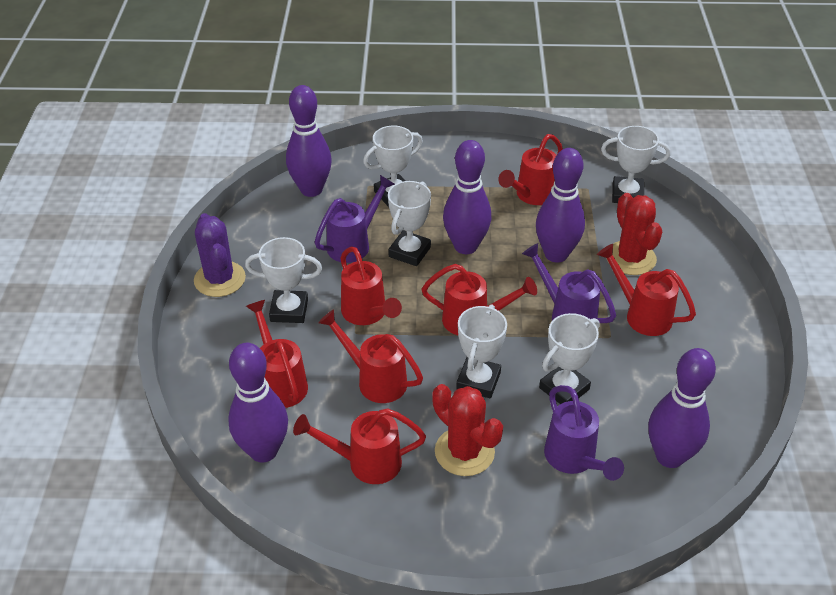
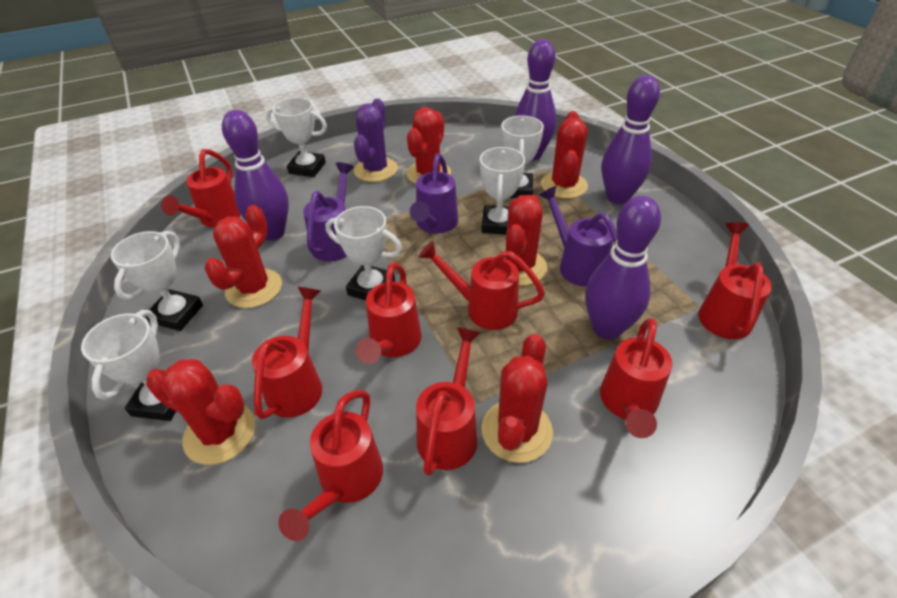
purple bowling pin: 5 -> 4
red cactus: 2 -> 6
red watering can: 7 -> 8

